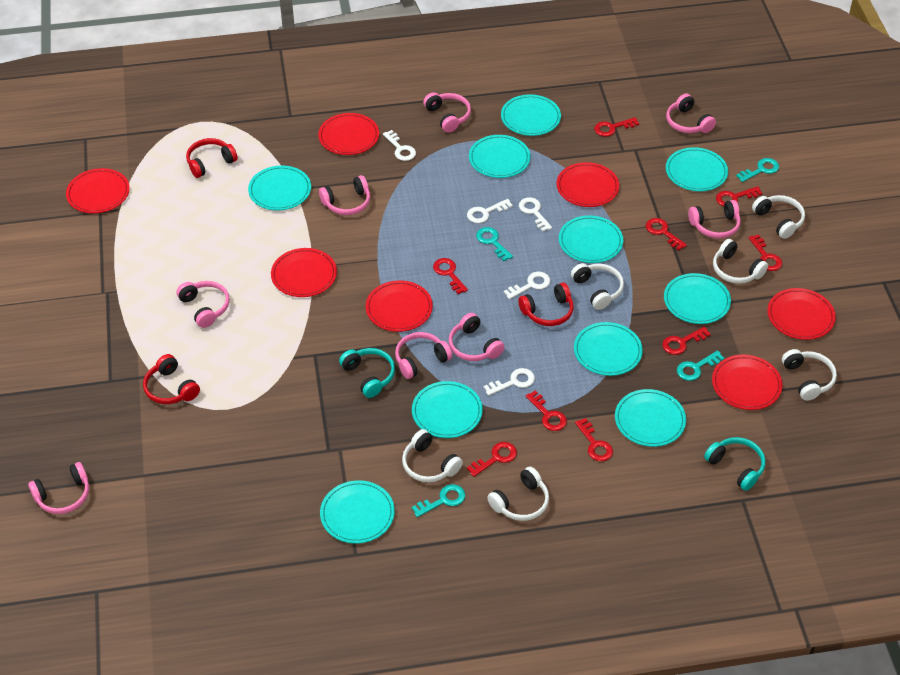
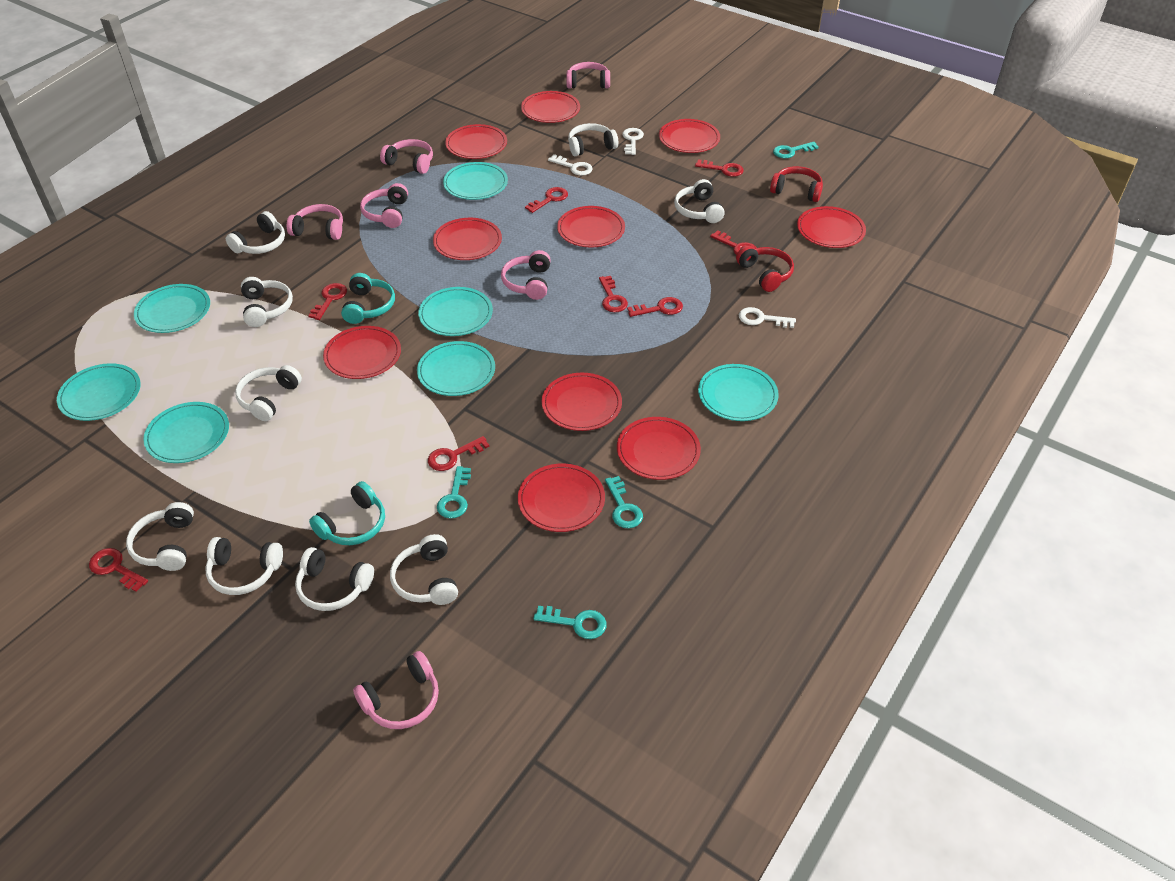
pink headphones: 8 -> 6
red headphones: 3 -> 2
red key: 9 -> 8
red plate: 7 -> 10
turquoise plate: 10 -> 7
white headphones: 6 -> 9
white key: 5 -> 3

